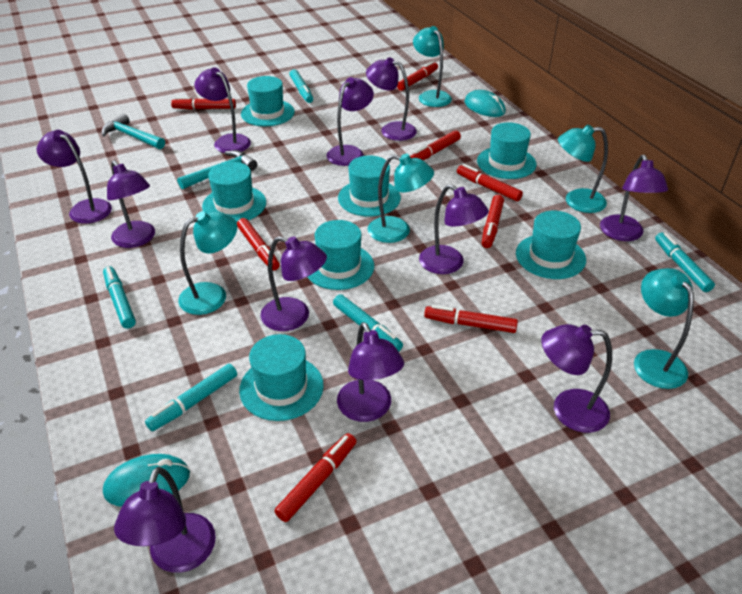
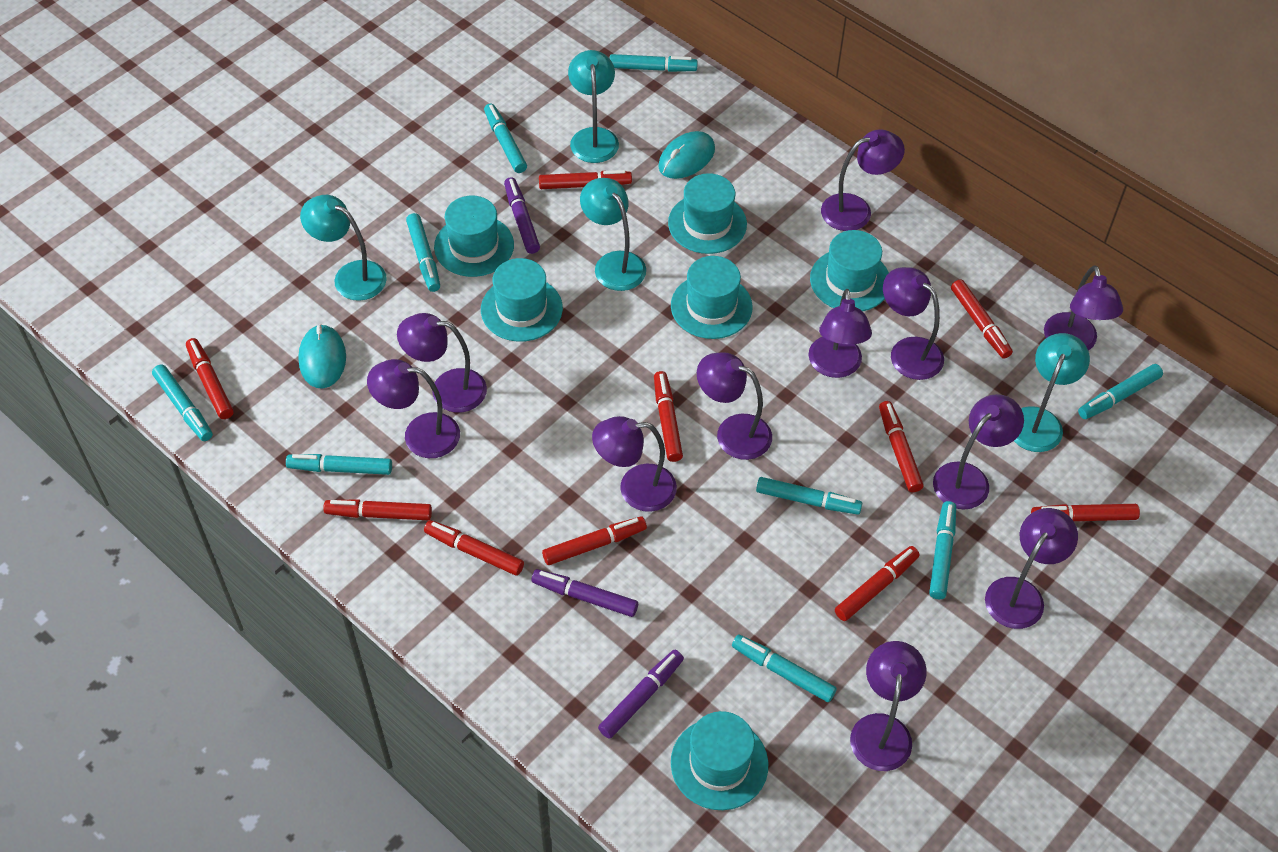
purple marker: 0 -> 3
red marker: 8 -> 10
turquoise hammer: 2 -> 0
turquoise hat: 7 -> 6
turquoise lamp: 5 -> 4
turquoise marker: 5 -> 9

